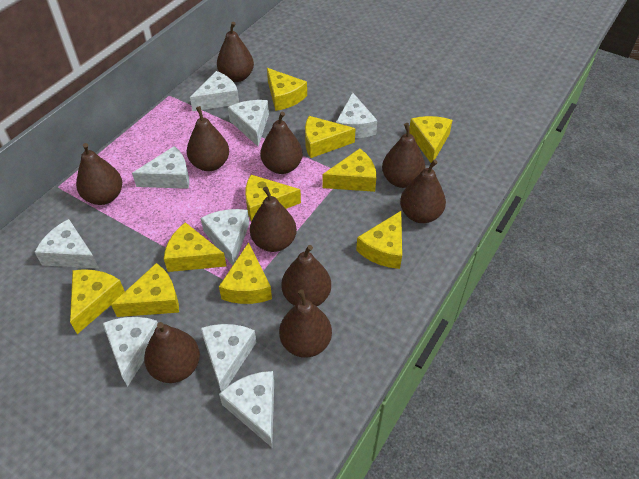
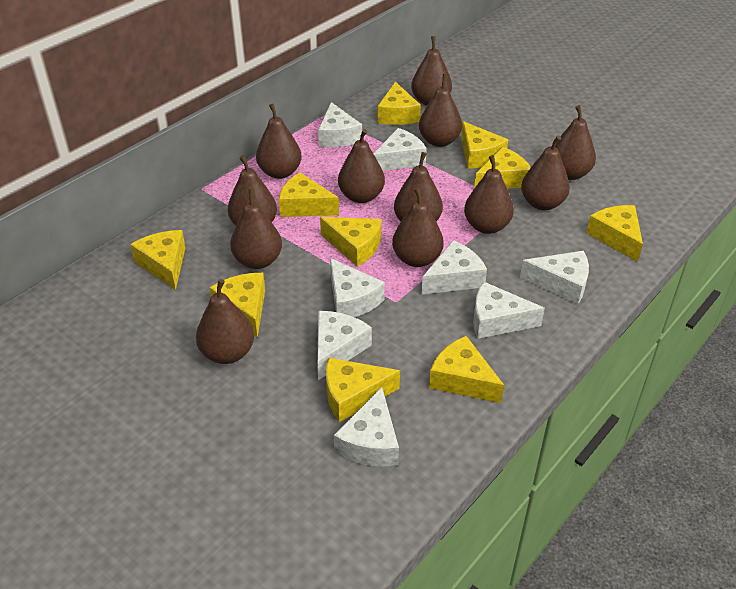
brown pear: 10 -> 12
white cheese: 9 -> 8

